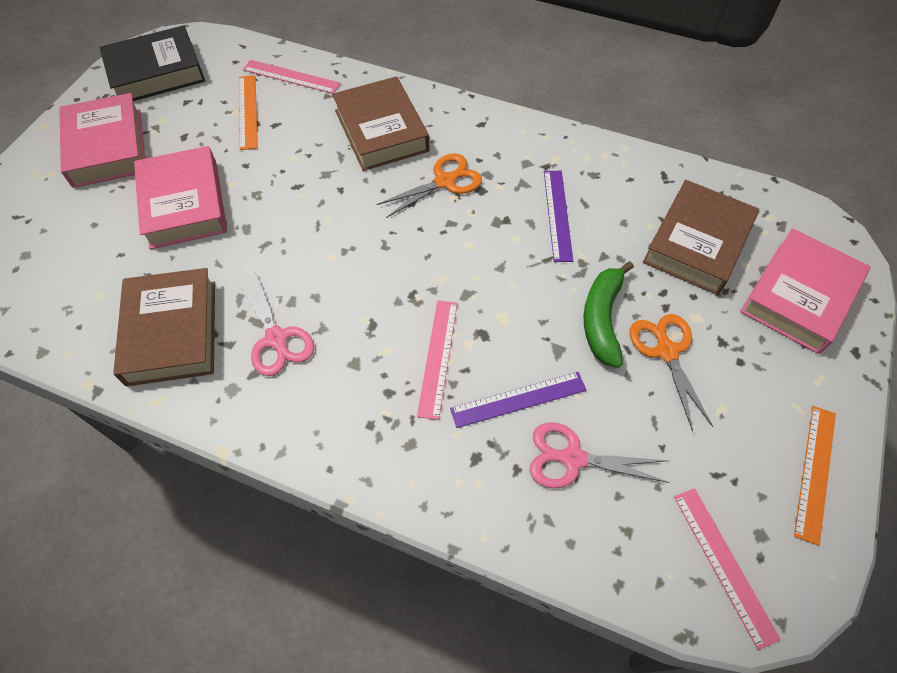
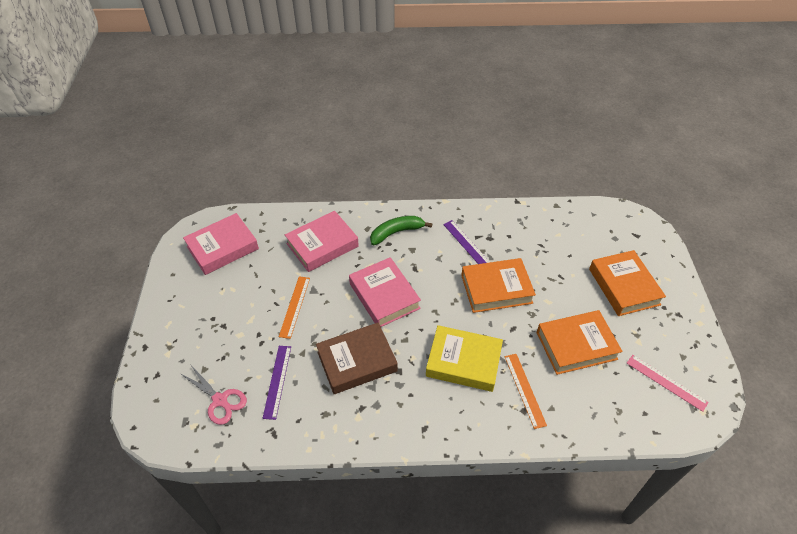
black book: 1 -> 0
brown book: 3 -> 1
orange book: 0 -> 3
orange scissors: 2 -> 0
pink ruler: 3 -> 1
pink scissors: 2 -> 1
yellow book: 0 -> 1

